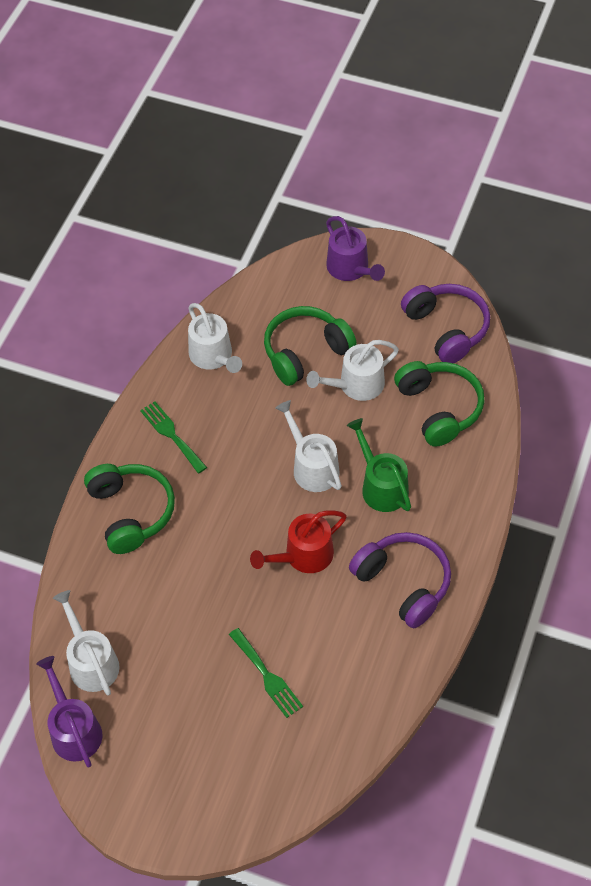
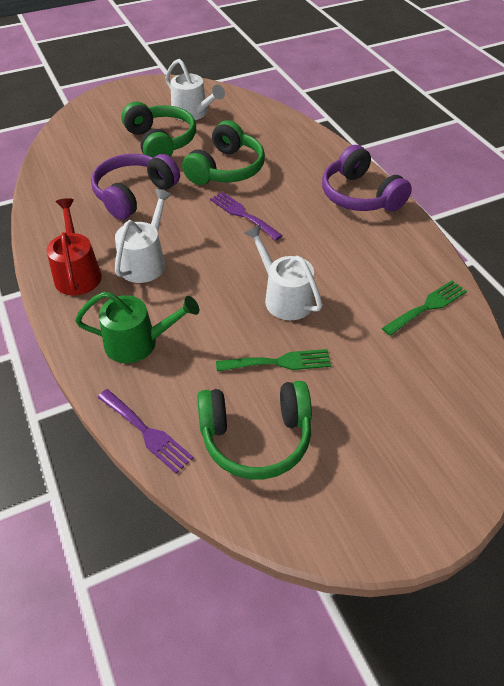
purple fork: 0 -> 2
purple watering can: 2 -> 0
white watering can: 4 -> 3

